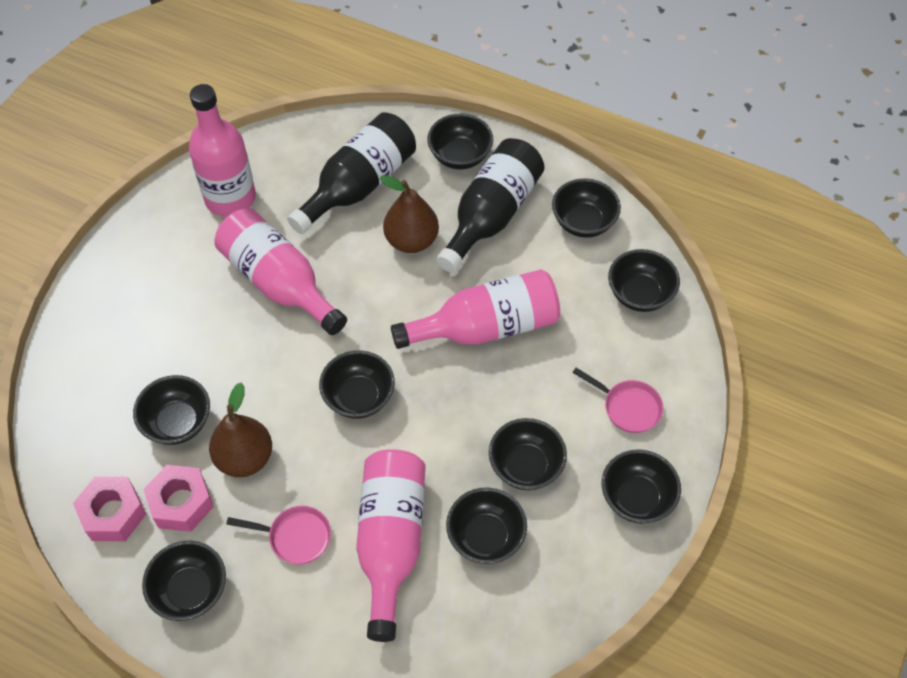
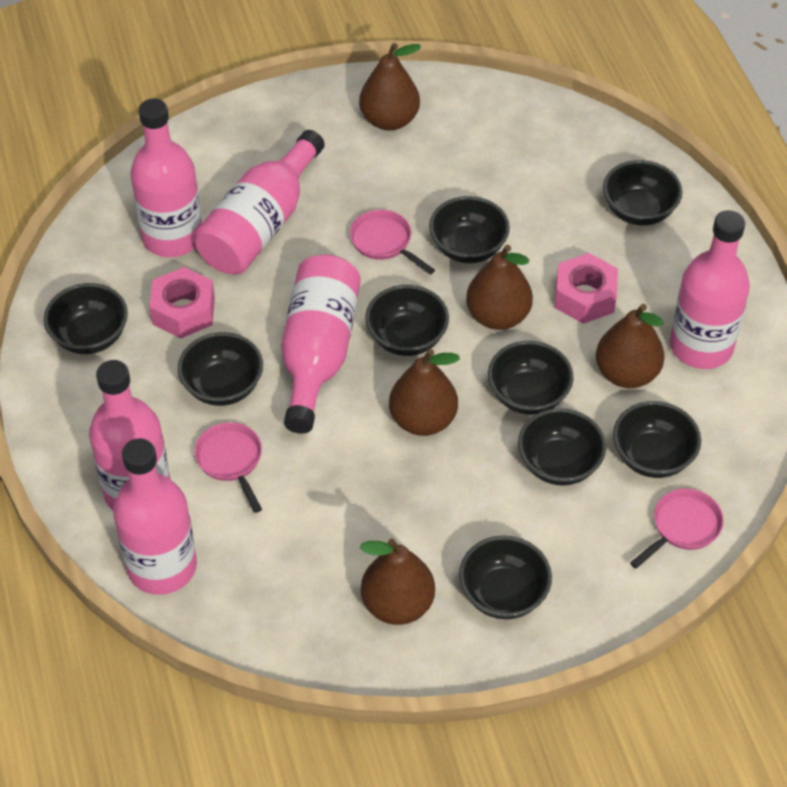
black bottle: 2 -> 0
brown pear: 2 -> 5
pink bottle: 4 -> 6
pink pan: 2 -> 3

